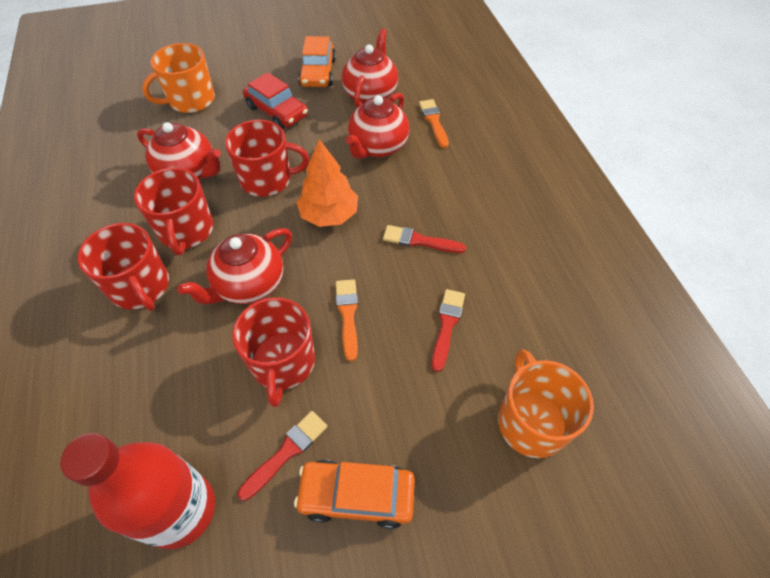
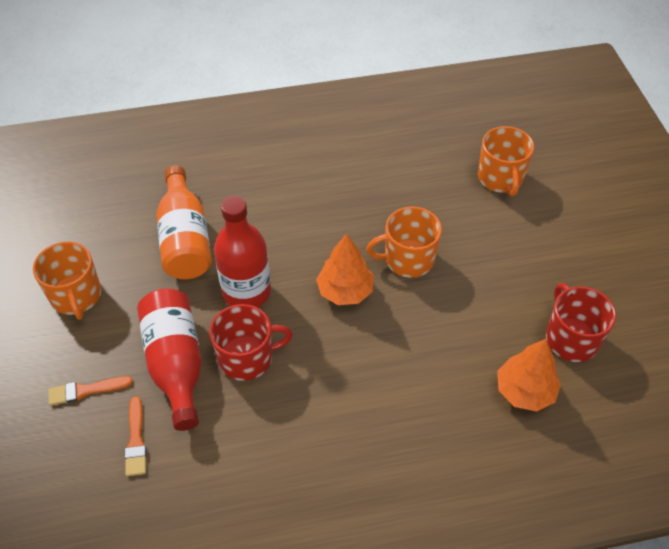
orange bottle: 0 -> 1
orange car: 2 -> 0
orange mug: 2 -> 3
orange tree: 1 -> 2
red bottle: 1 -> 2
red brush: 3 -> 0
red car: 1 -> 0
red mug: 4 -> 2
red teapot: 4 -> 0

